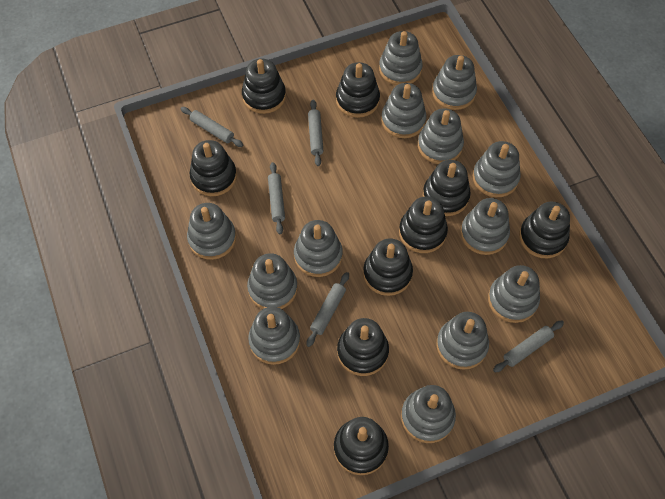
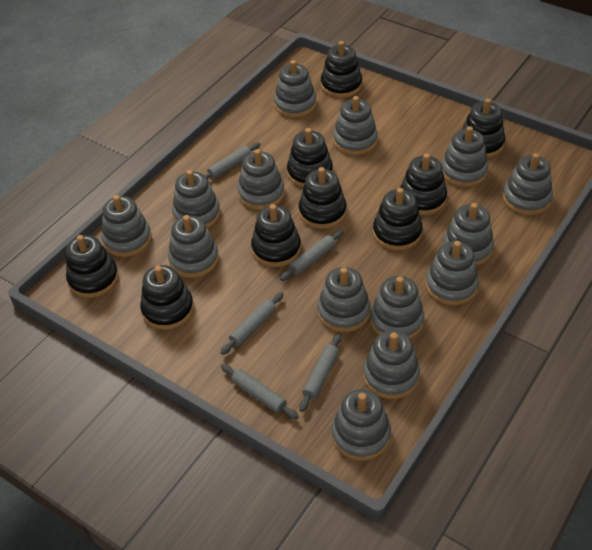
grey stacking toy: 13 -> 14

